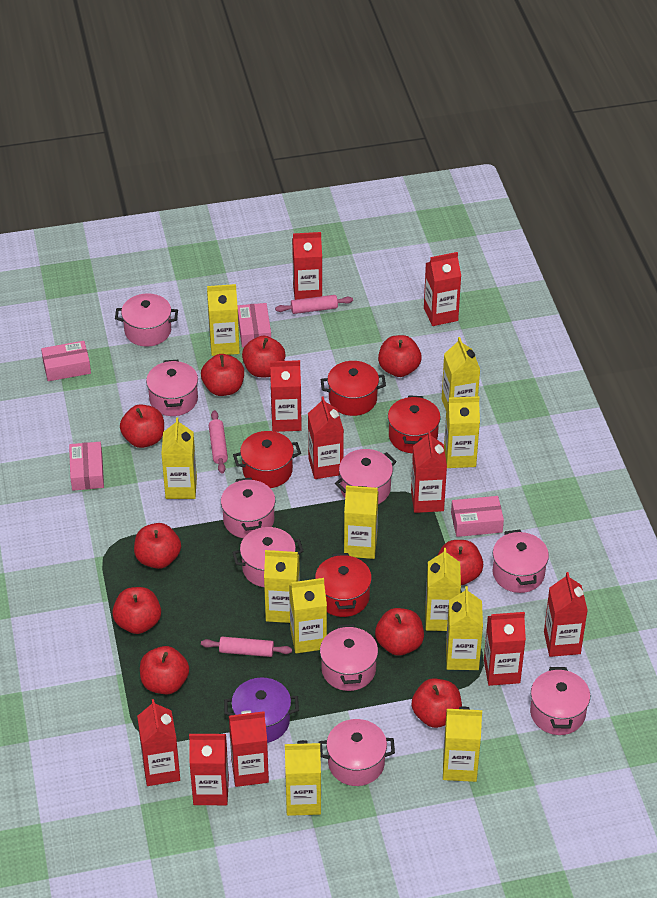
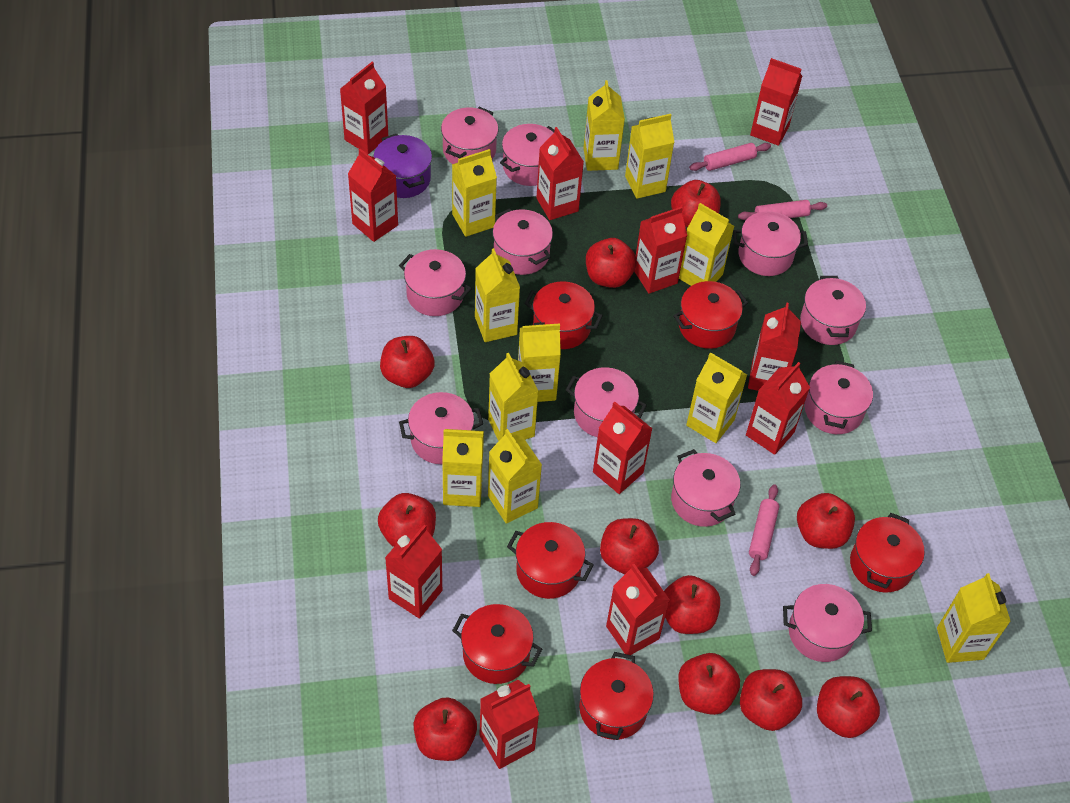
pink box: 4 -> 0
pink pot: 9 -> 11
red apple: 10 -> 11
red carton: 10 -> 11
red pot: 4 -> 6

